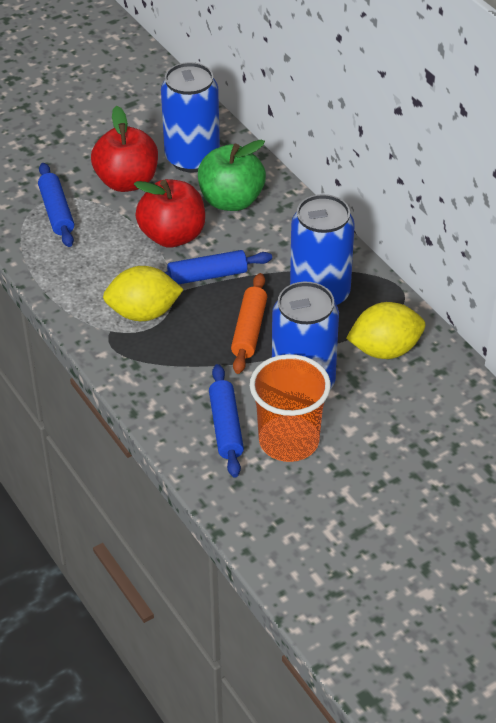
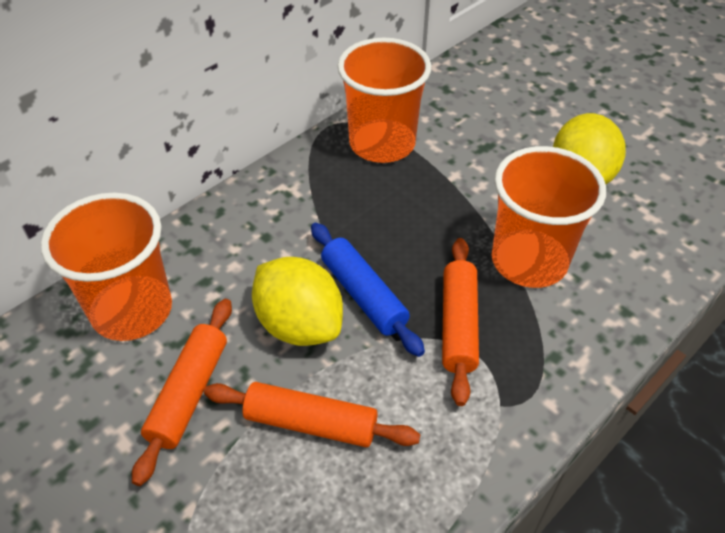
blue can: 3 -> 0
blue rolling pin: 3 -> 1
green apple: 1 -> 0
orange cup: 1 -> 3
orange rolling pin: 1 -> 3
red apple: 2 -> 0

